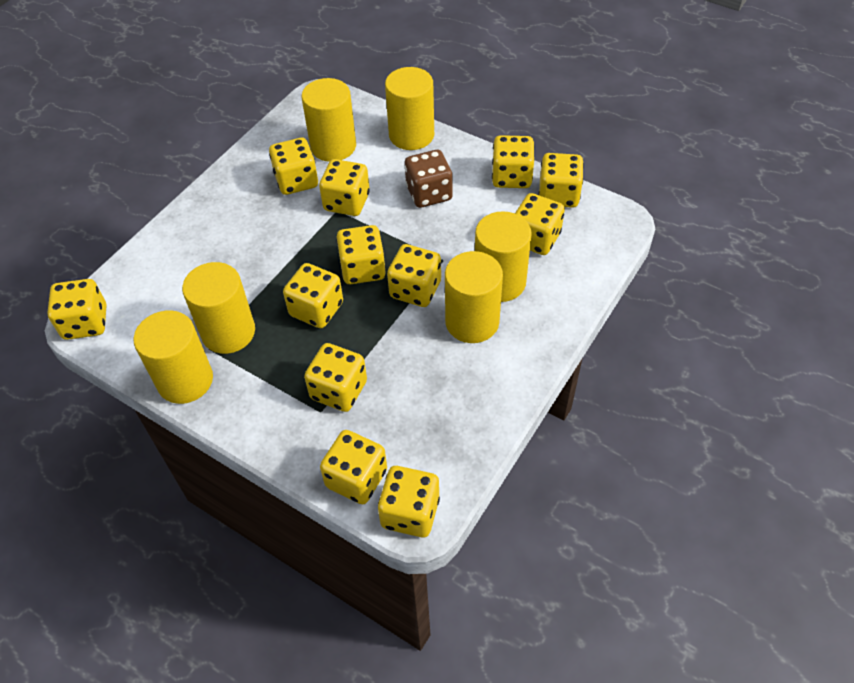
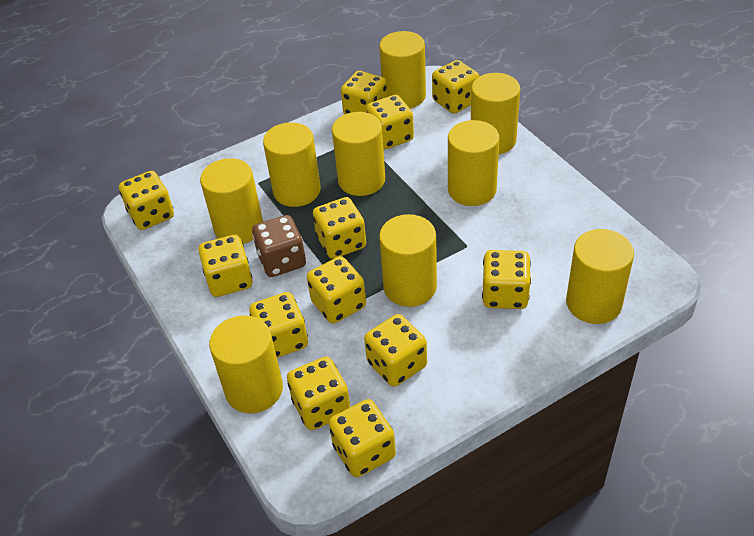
yellow cylinder: 6 -> 9

